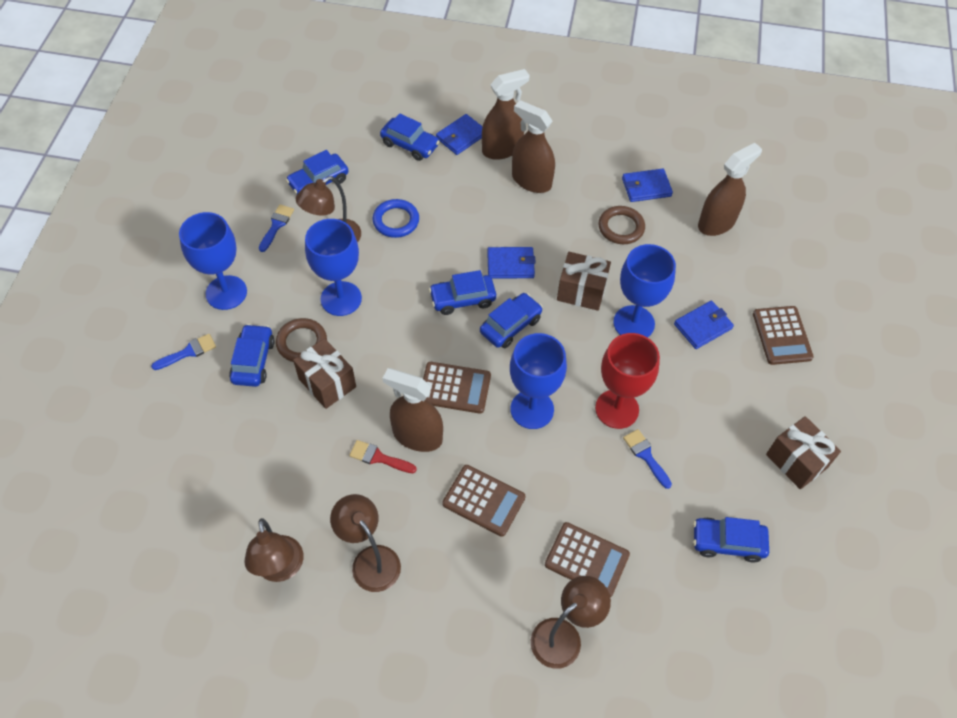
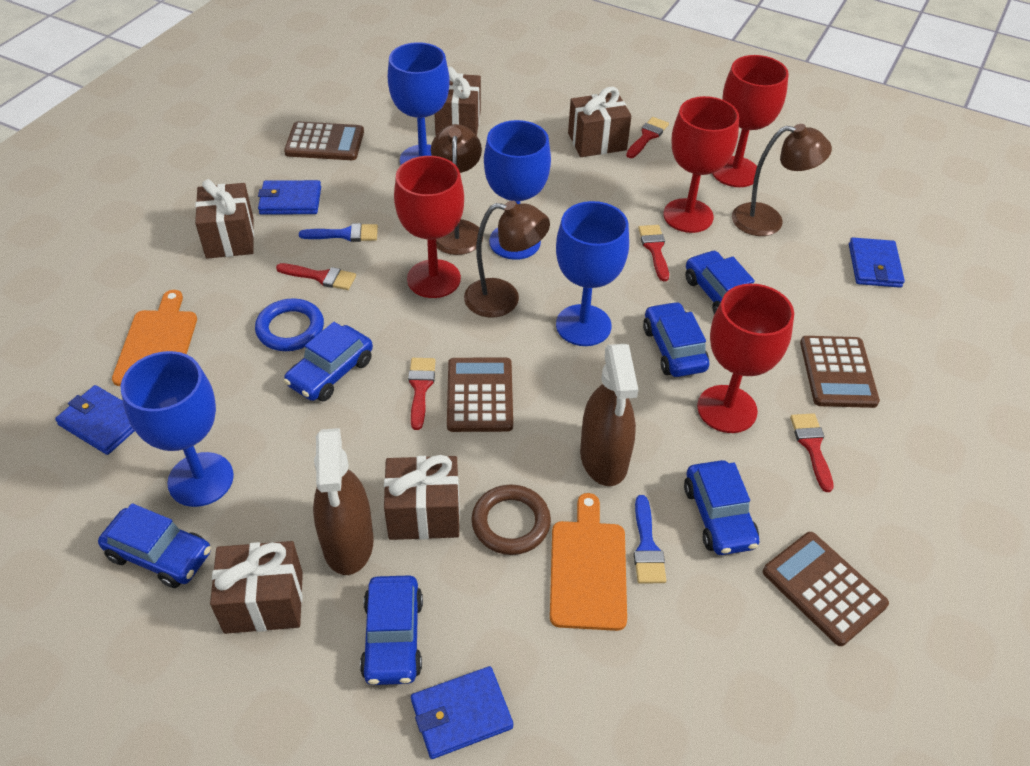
blue brush: 3 -> 2
brown gift: 3 -> 5
brown lamp: 4 -> 3
brown ring: 2 -> 1
brown spray bottle: 4 -> 2
orange cutting board: 0 -> 2
red brush: 1 -> 5
red goblet: 1 -> 4

